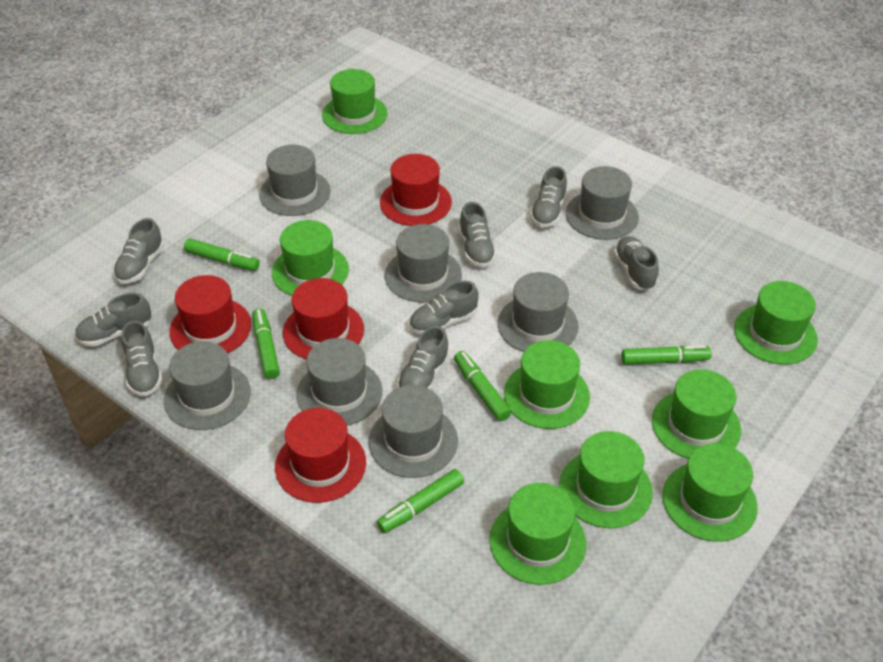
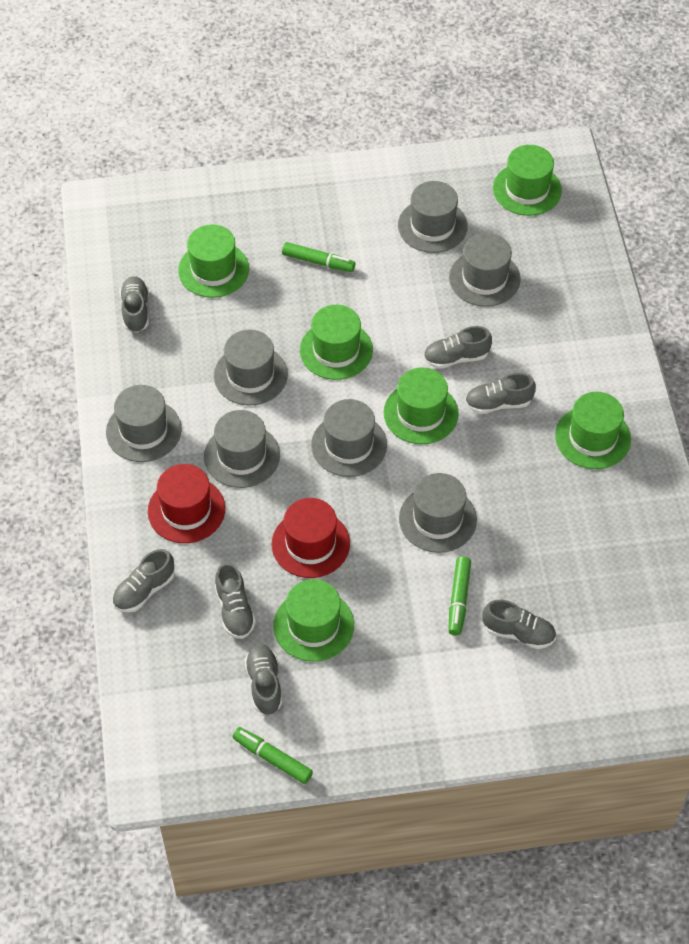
green hat: 8 -> 6
green marker: 5 -> 3
grey shoe: 8 -> 7
red hat: 4 -> 2

